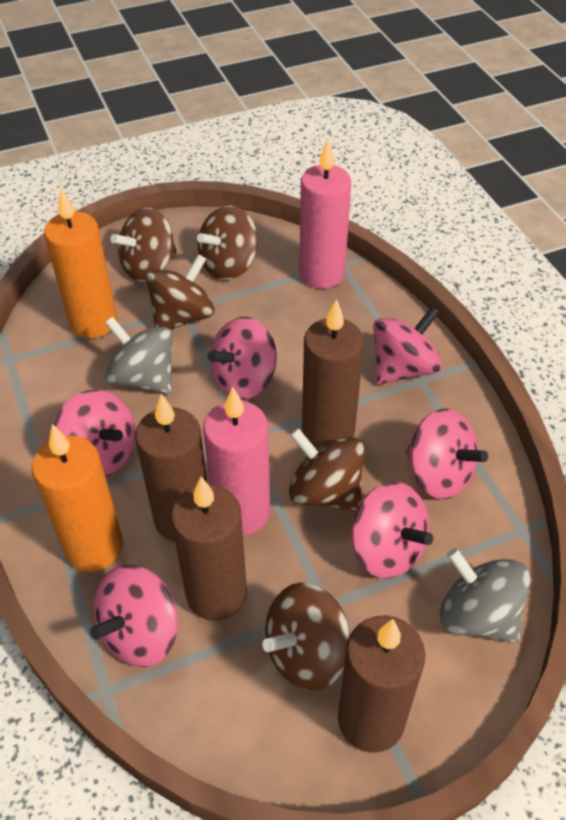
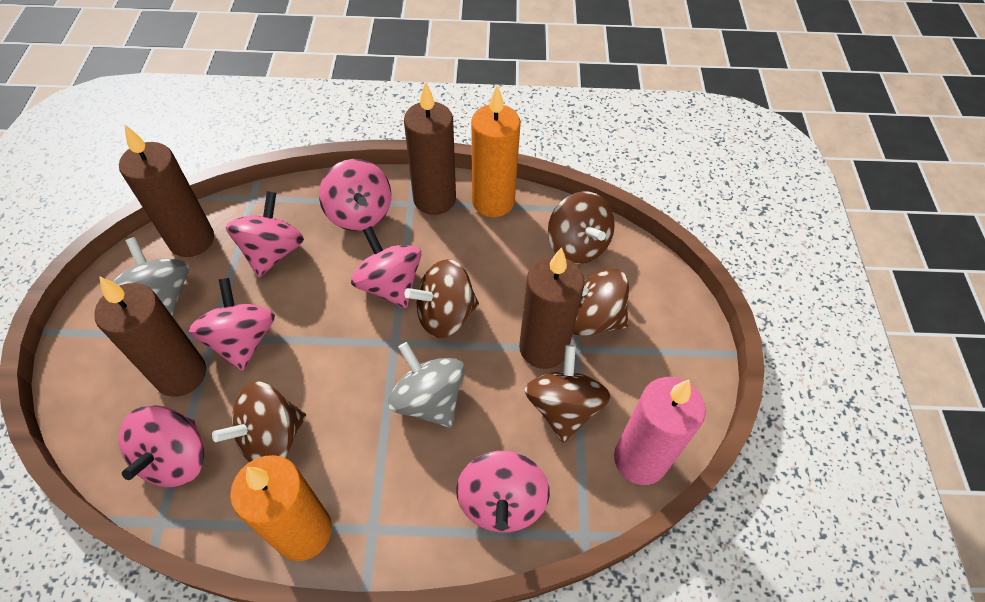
pink candle: 2 -> 1

